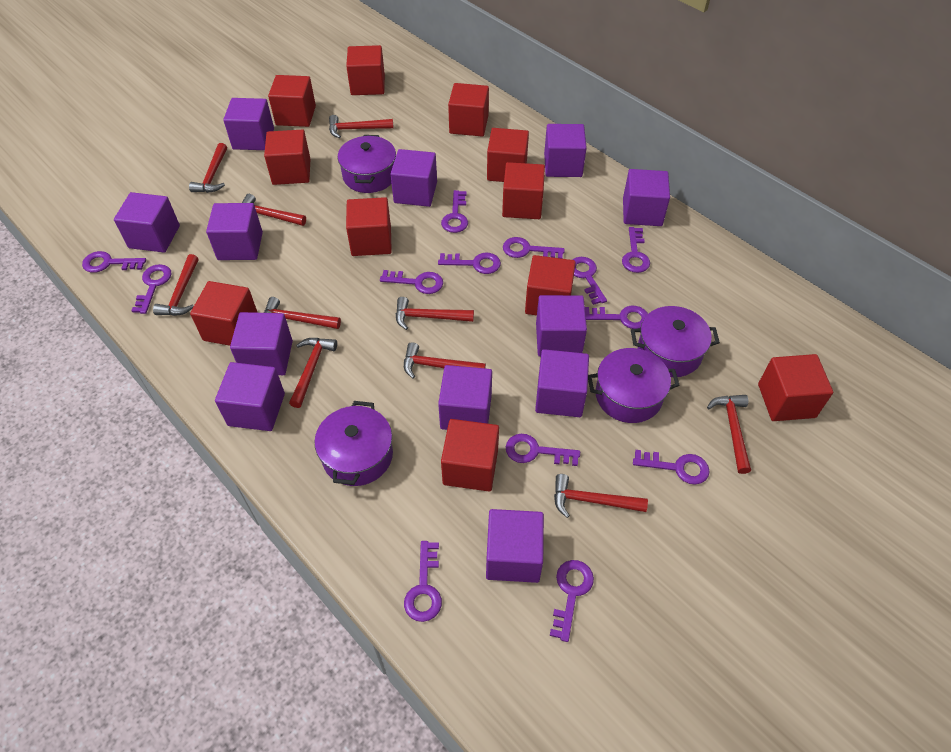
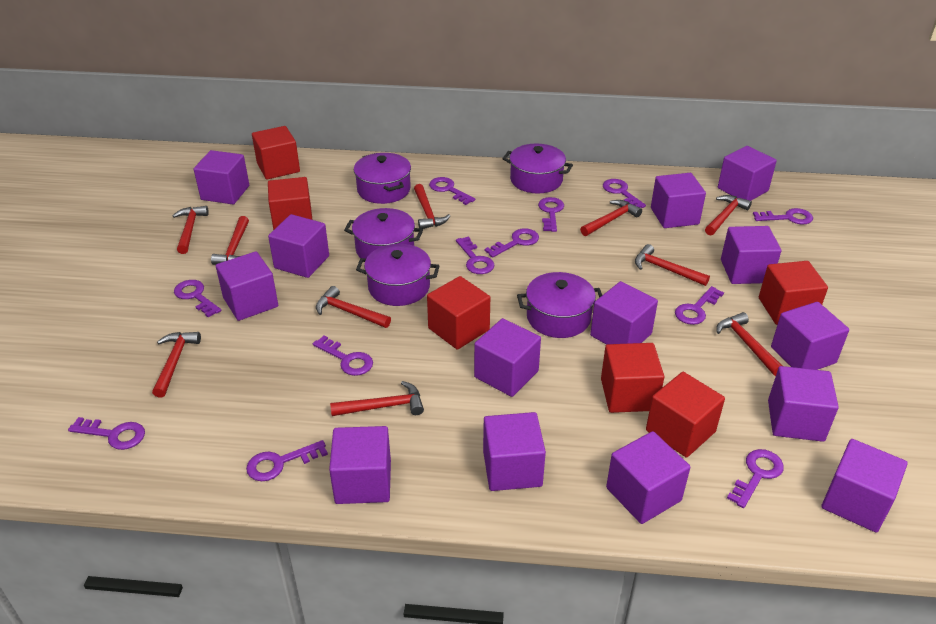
purple cube: 12 -> 14
purple key: 13 -> 12
purple pot: 4 -> 5
red cube: 11 -> 6

